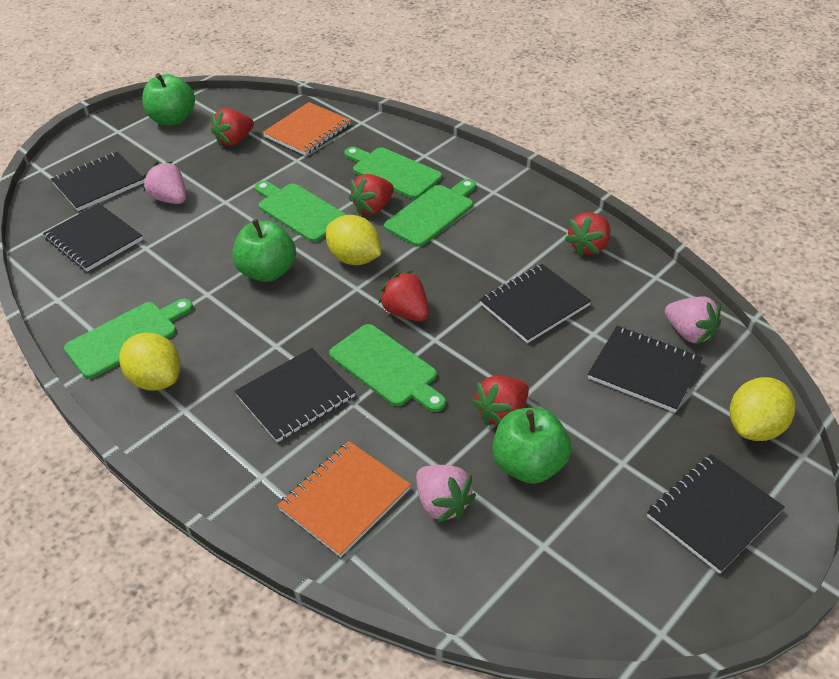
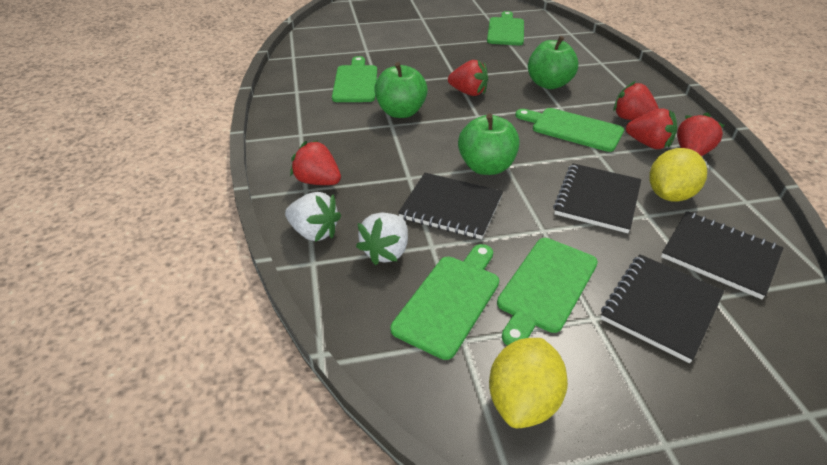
black notebook: 6 -> 4
orange notebook: 2 -> 0
pink strawberry: 3 -> 0
white strawberry: 0 -> 2
yellow lemon: 3 -> 2

